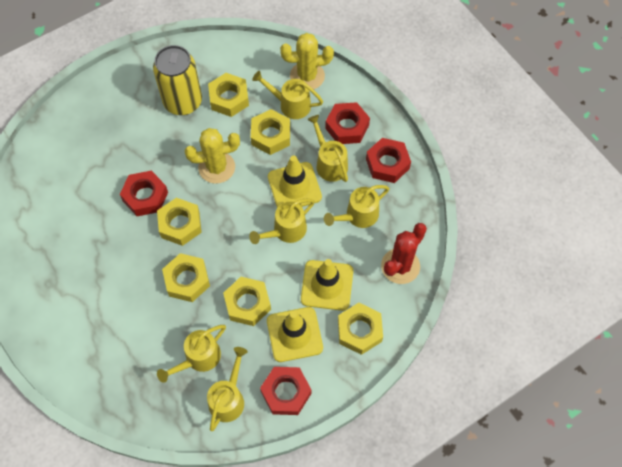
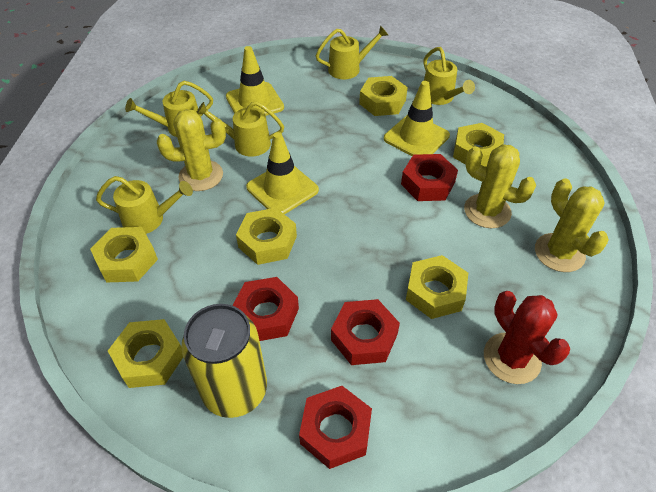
yellow cactus: 2 -> 3
yellow watering can: 6 -> 5

